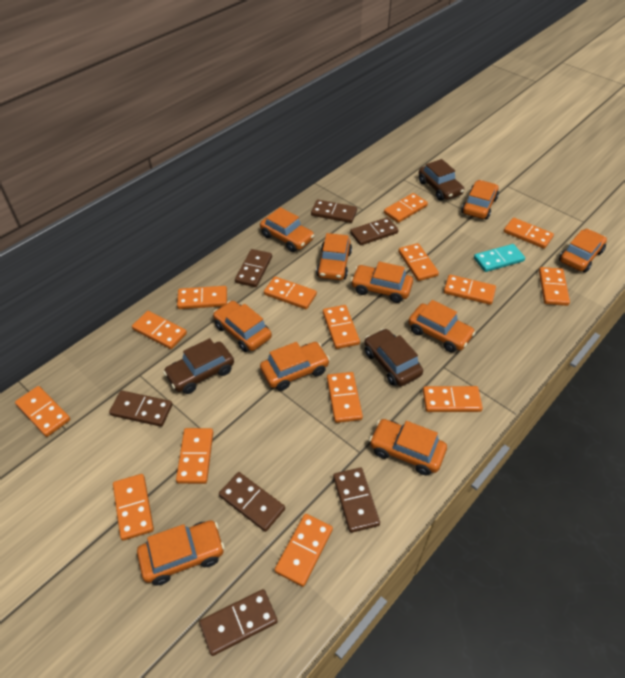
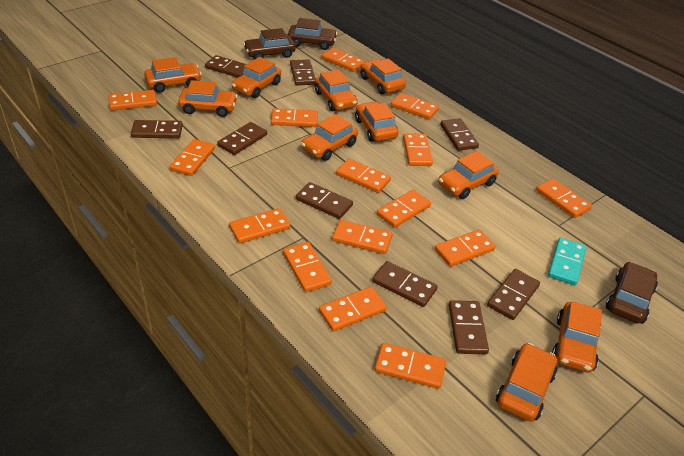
brown domino: 7 -> 9

